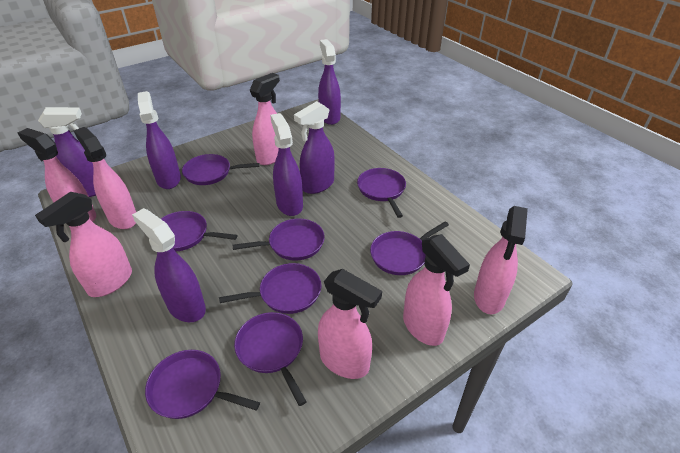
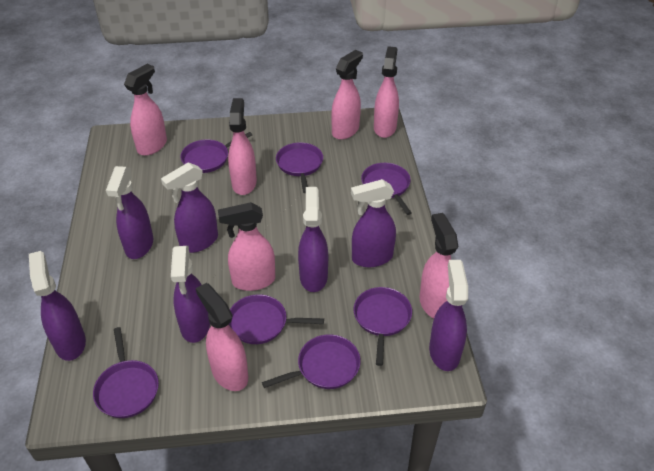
purple pan: 8 -> 7
purple spray bottle: 6 -> 7

